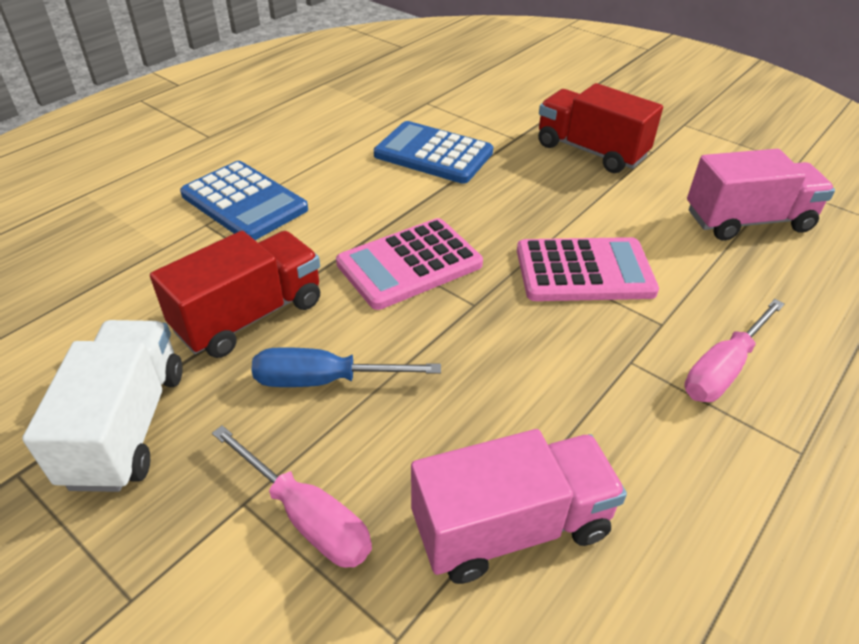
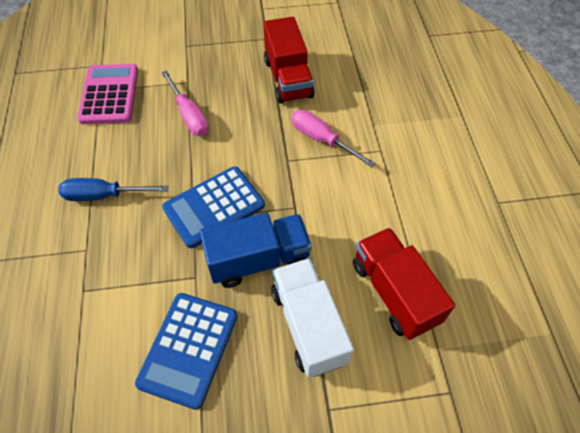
blue truck: 0 -> 1
pink calculator: 2 -> 1
pink truck: 2 -> 0

